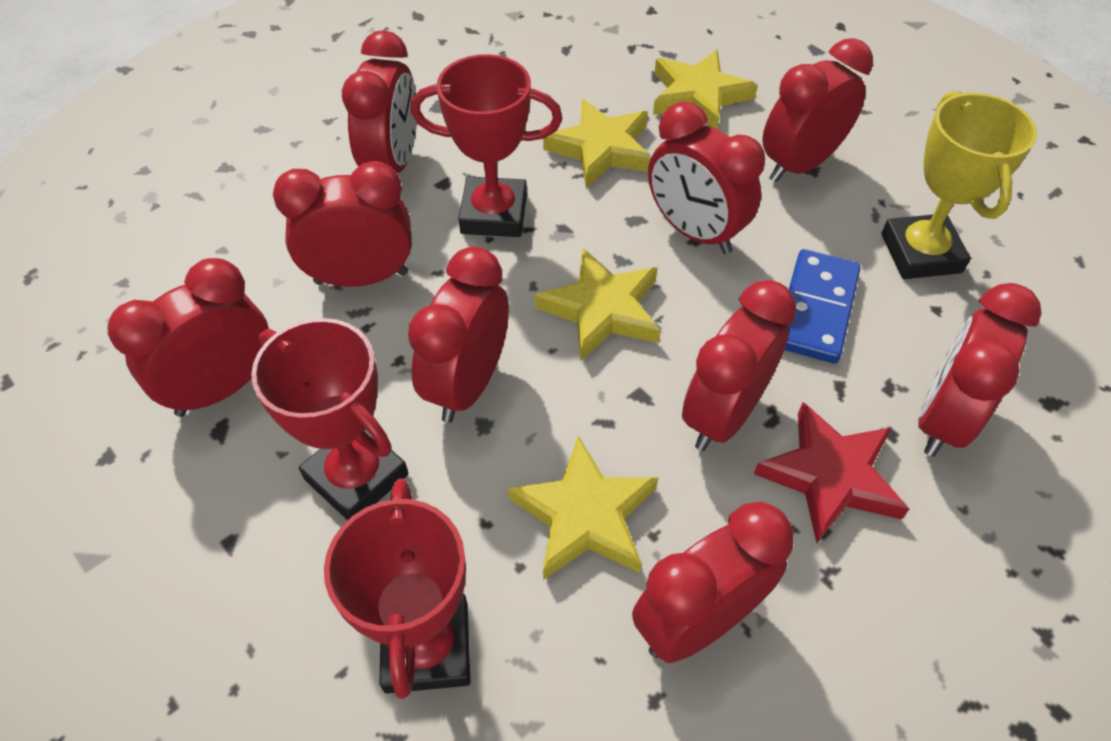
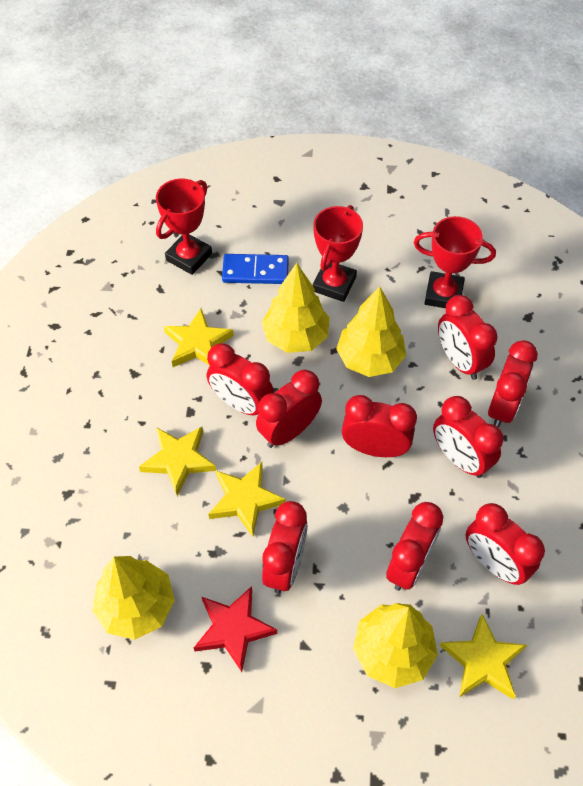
yellow tree: 0 -> 4
yellow trophy: 1 -> 0

